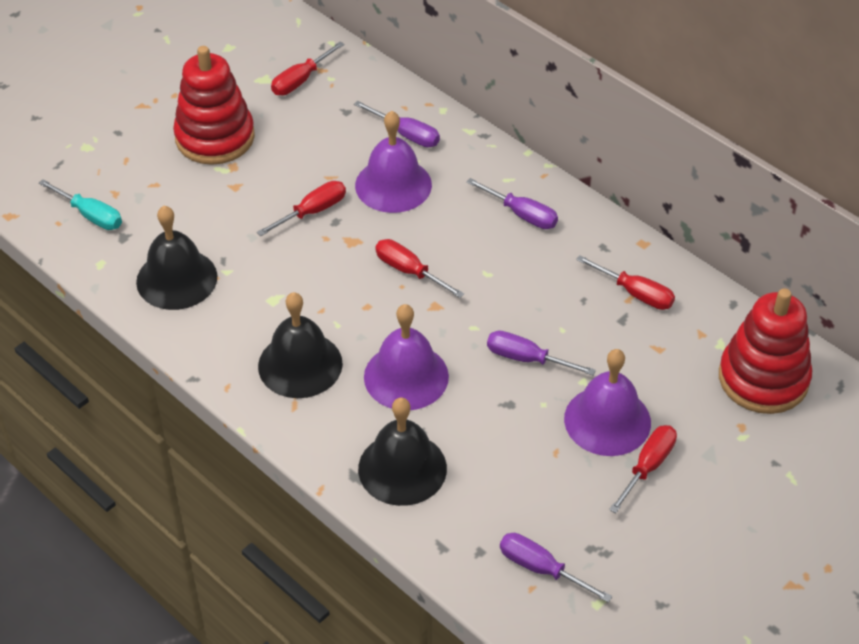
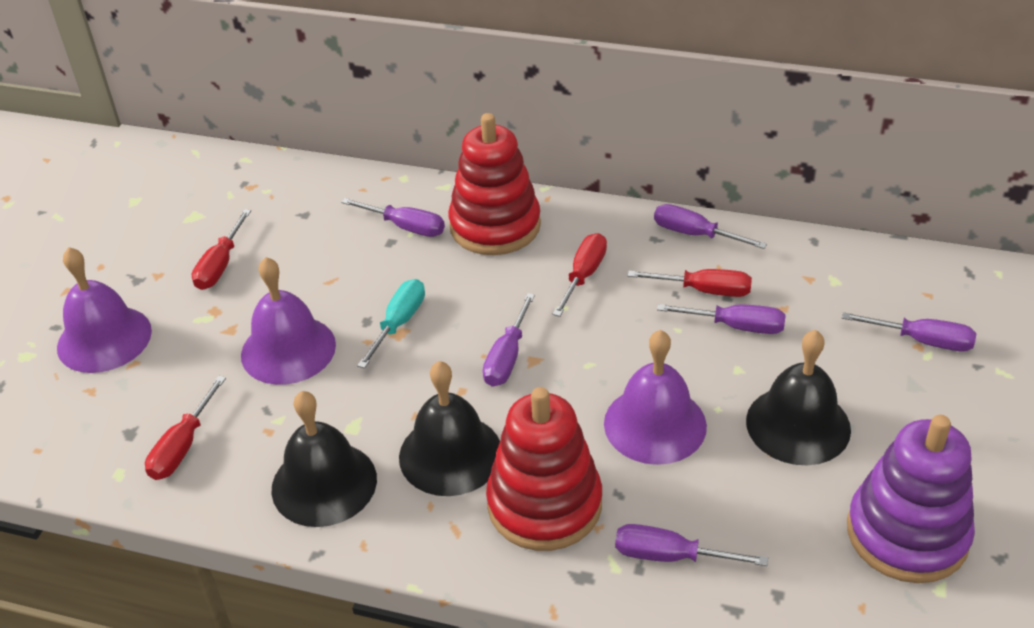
purple screwdriver: 4 -> 6
purple stacking toy: 0 -> 1
red screwdriver: 5 -> 4

